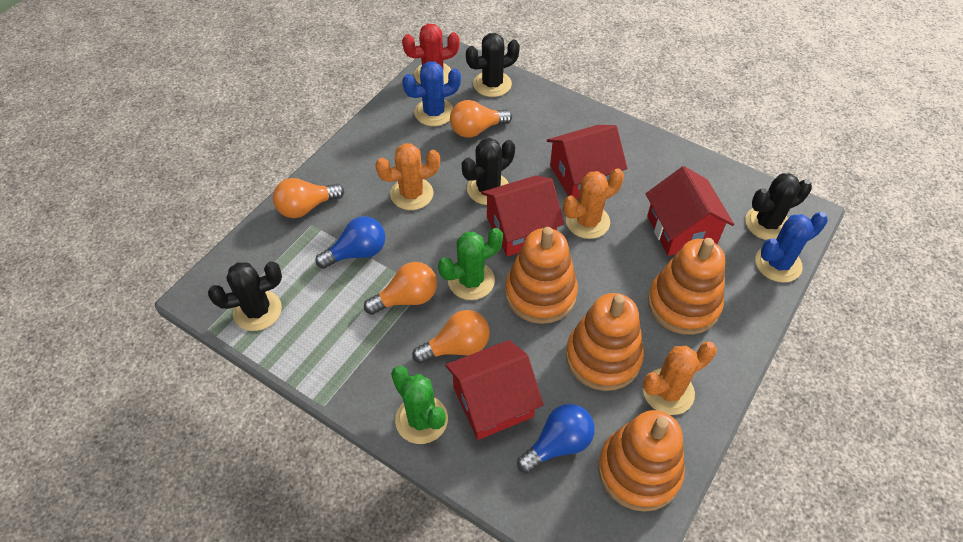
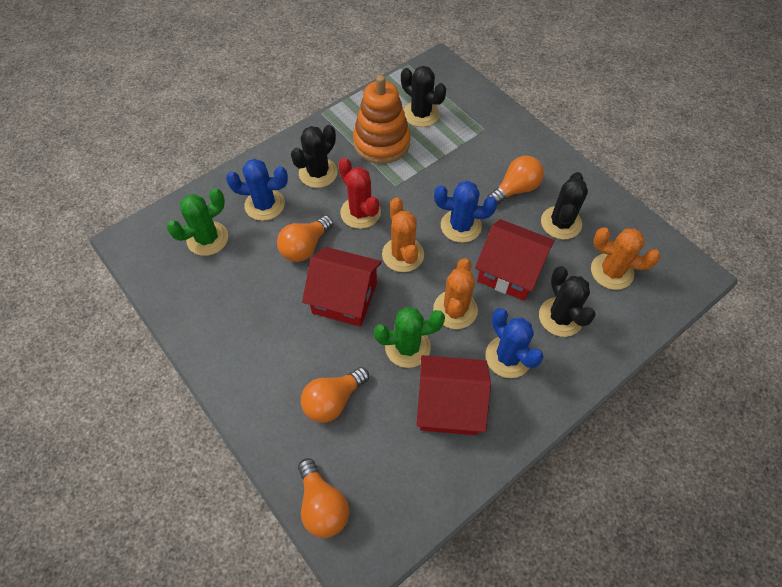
blue cactus: 2 -> 3
blue light bulb: 2 -> 0
orange stacking toy: 4 -> 1
red house: 4 -> 3

